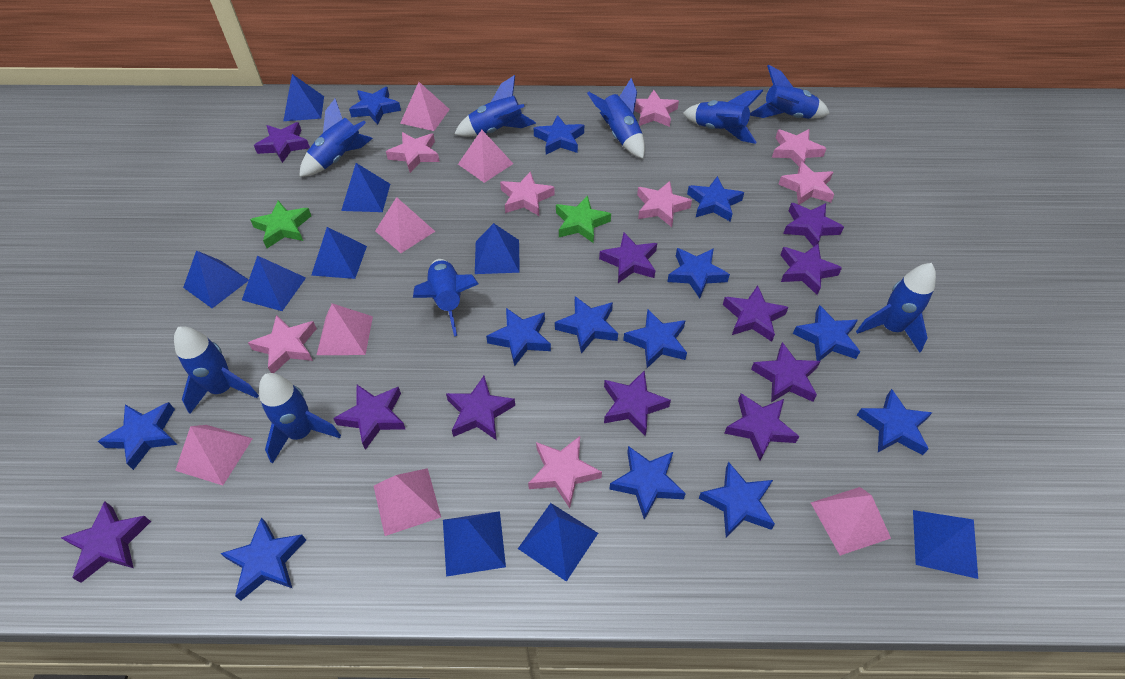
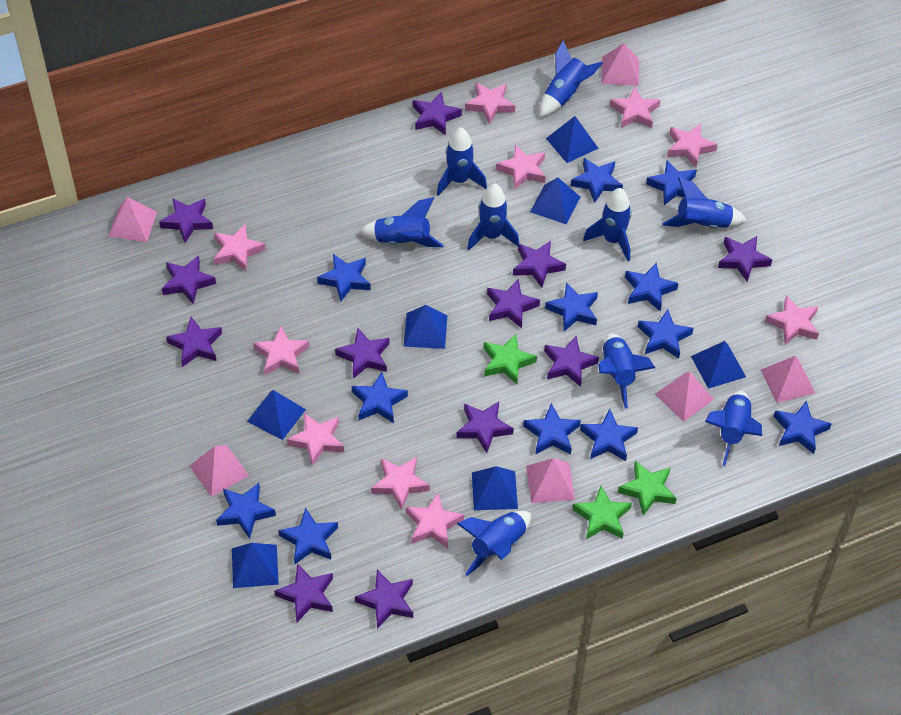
blue pyramid: 9 -> 7
blue star: 13 -> 12
green star: 2 -> 3
pink pyramid: 7 -> 6
pink star: 8 -> 10
purple star: 11 -> 12

